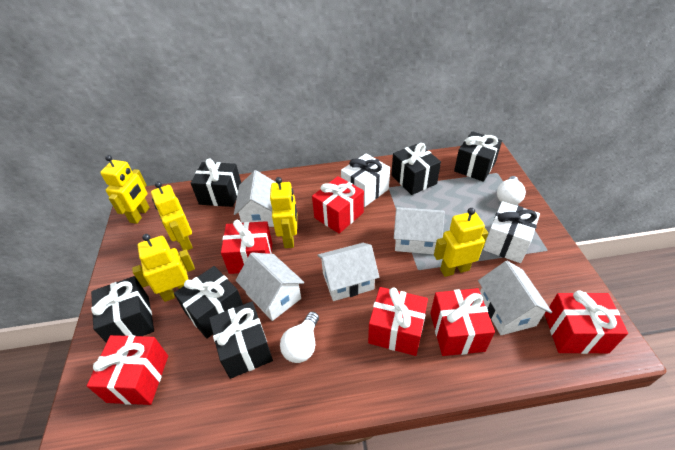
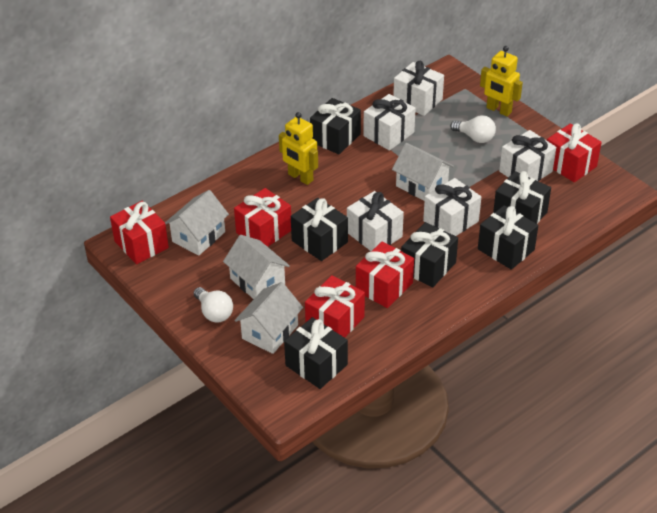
red gift: 6 -> 5
white gift: 2 -> 5
white house: 5 -> 4
yellow robot: 5 -> 2

